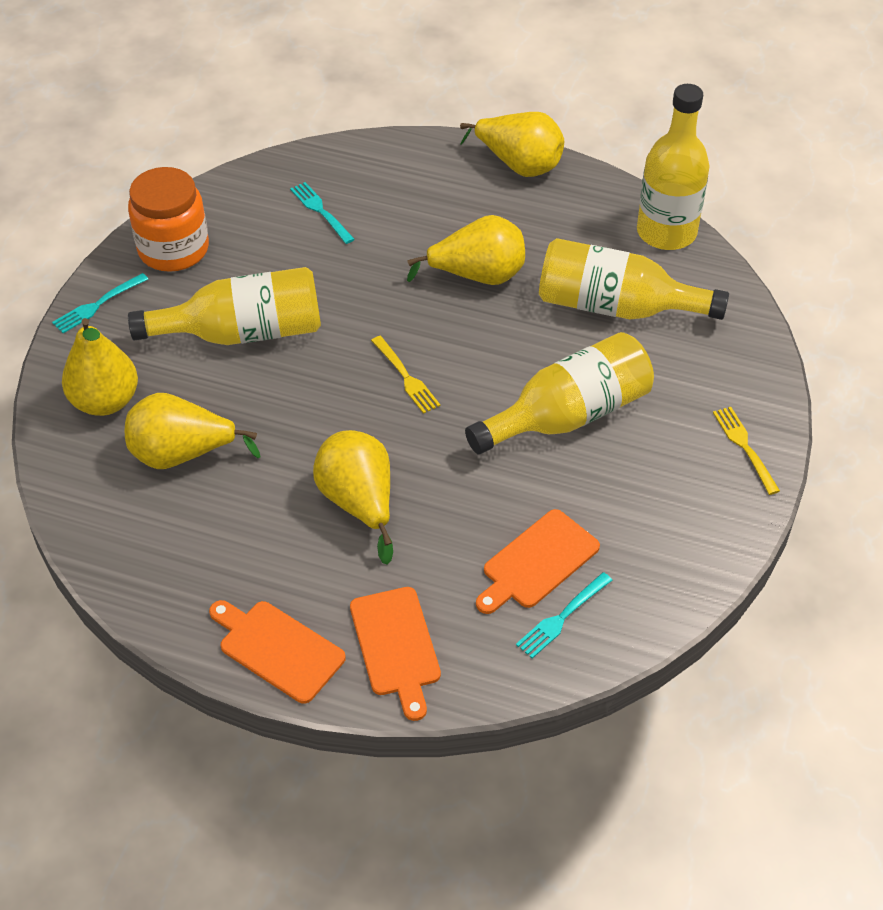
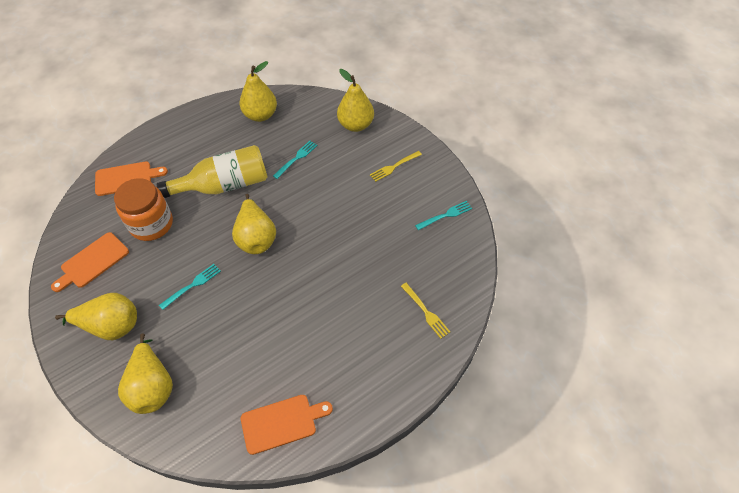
yellow bottle: 4 -> 1

